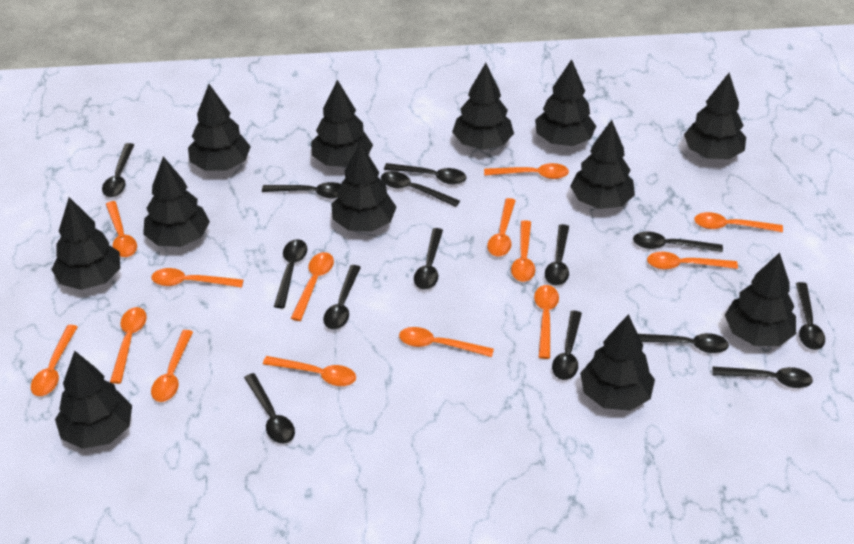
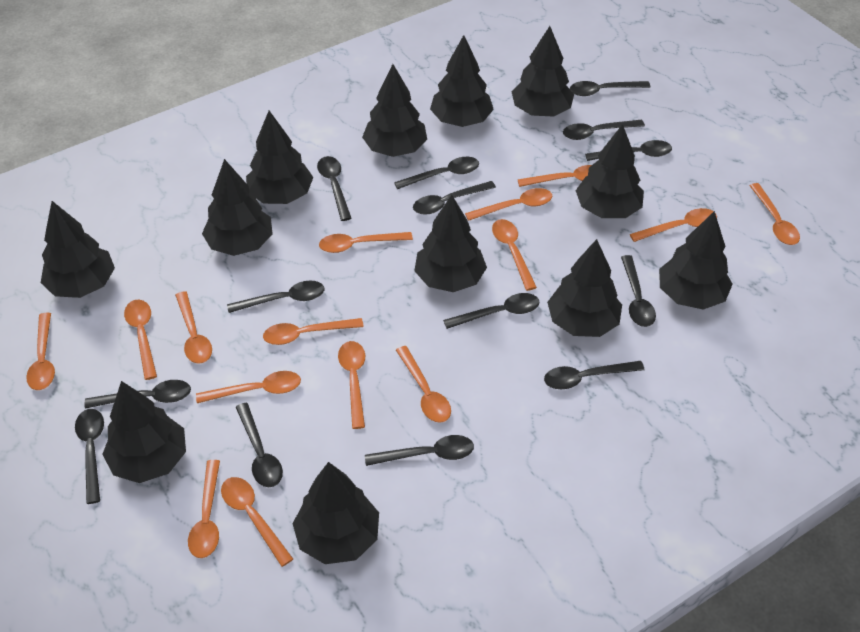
orange spoon: 14 -> 15

